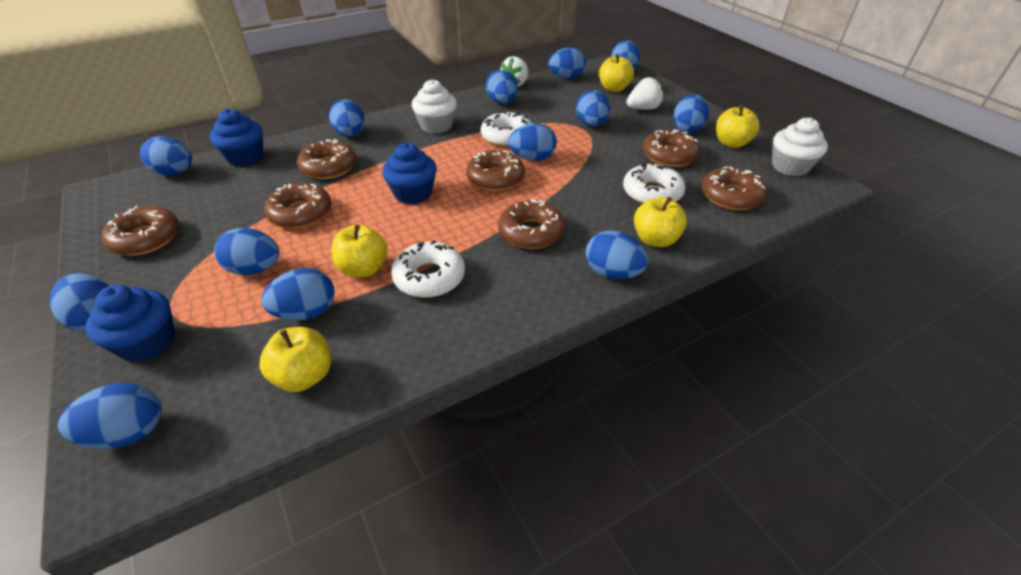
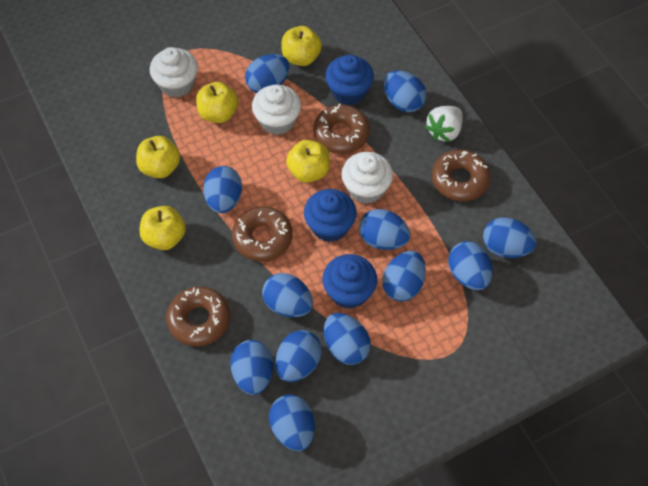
blue egg: 13 -> 12
brown donut: 7 -> 4
white cupcake: 2 -> 3
white donut: 3 -> 0
white strawberry: 2 -> 1

